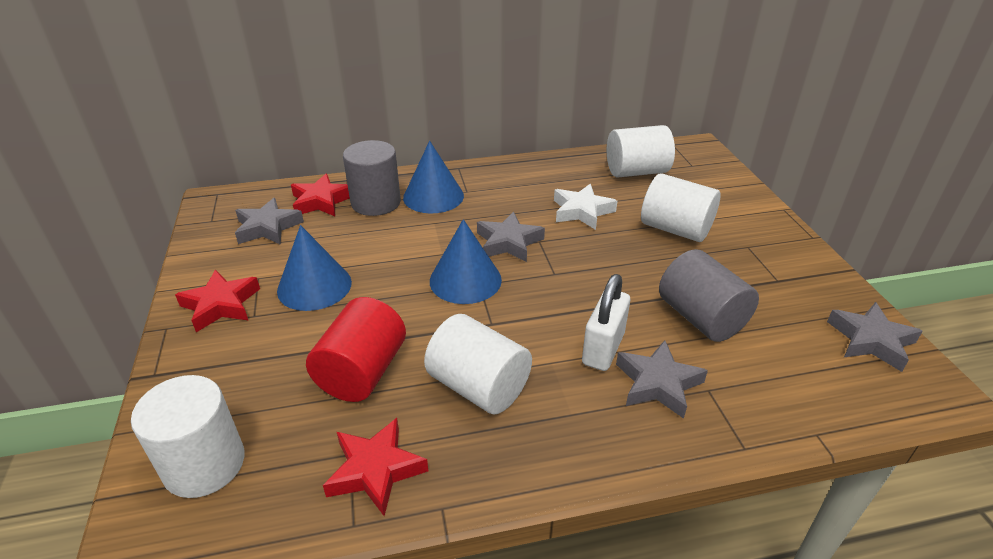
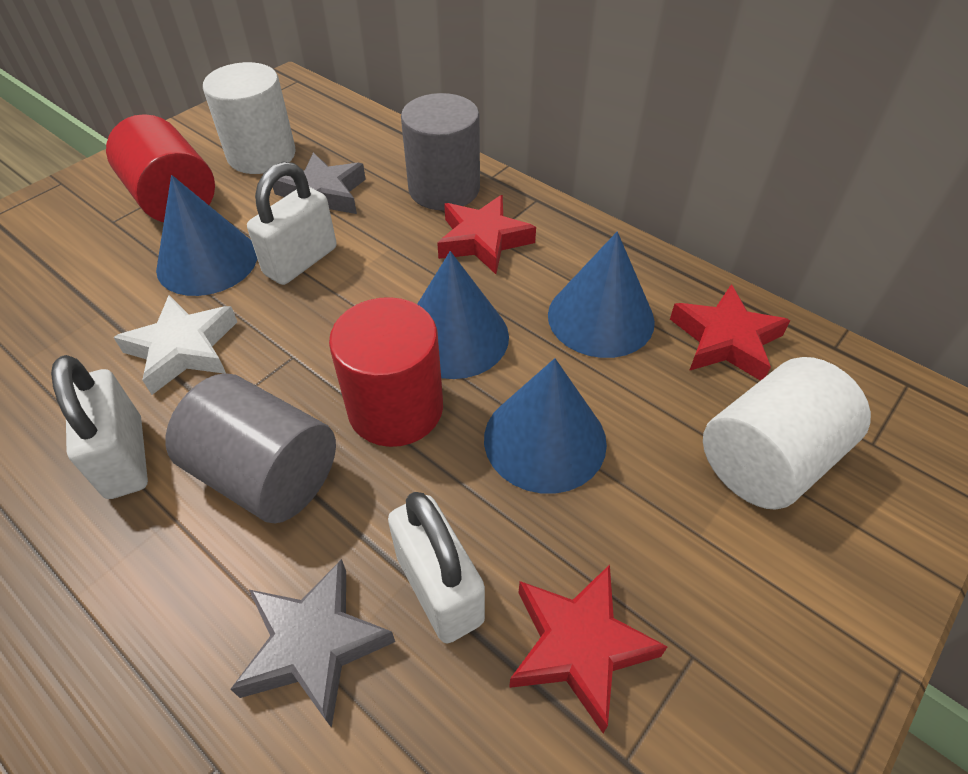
blue cone: 3 -> 4
grey star: 4 -> 2
red cylinder: 1 -> 2
white cylinder: 4 -> 2
white padlock: 1 -> 3

